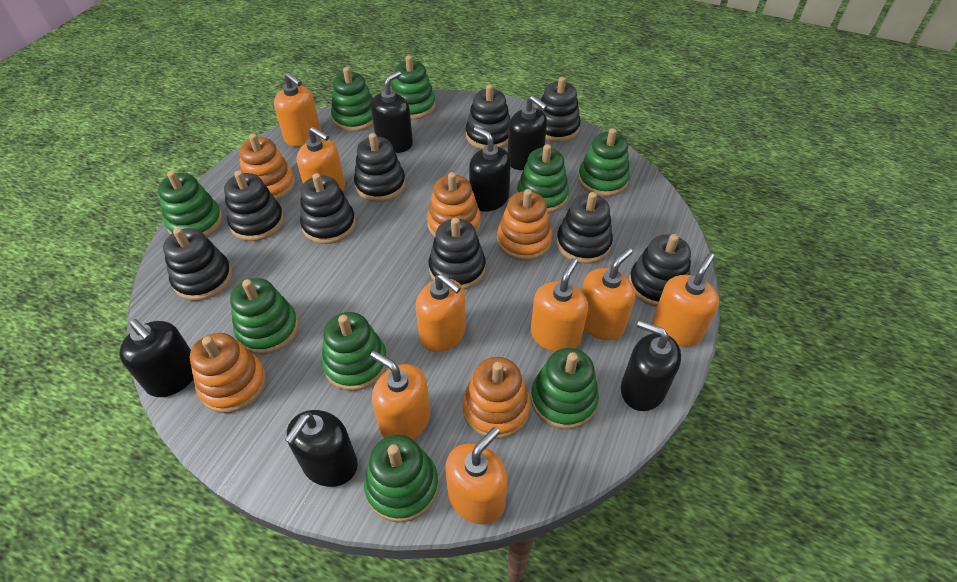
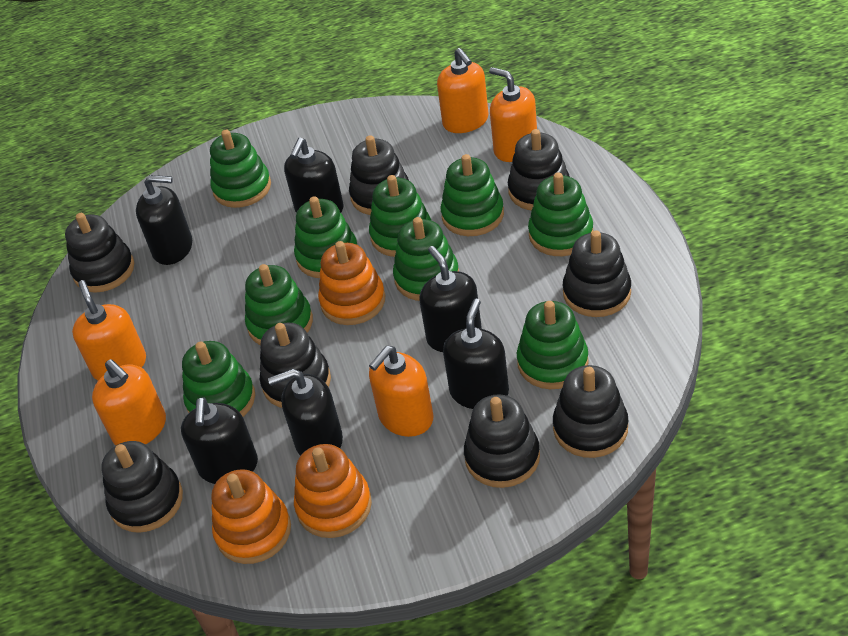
black stacking toy: 9 -> 8
orange soap dispenser: 8 -> 5
orange stacking toy: 5 -> 3

